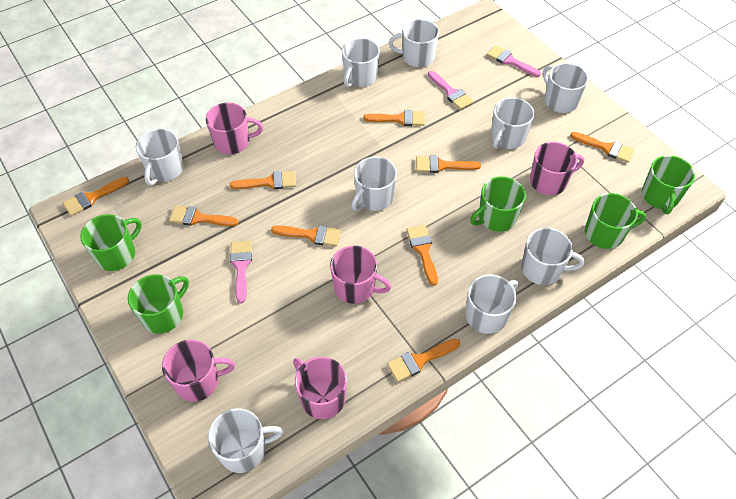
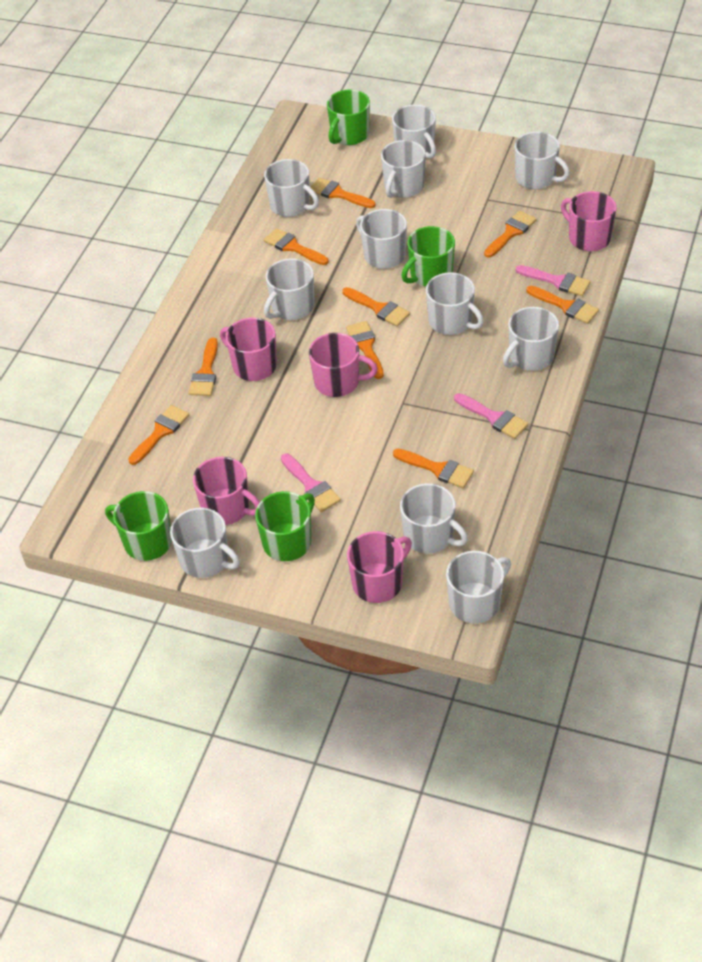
green mug: 5 -> 4
white mug: 9 -> 11

